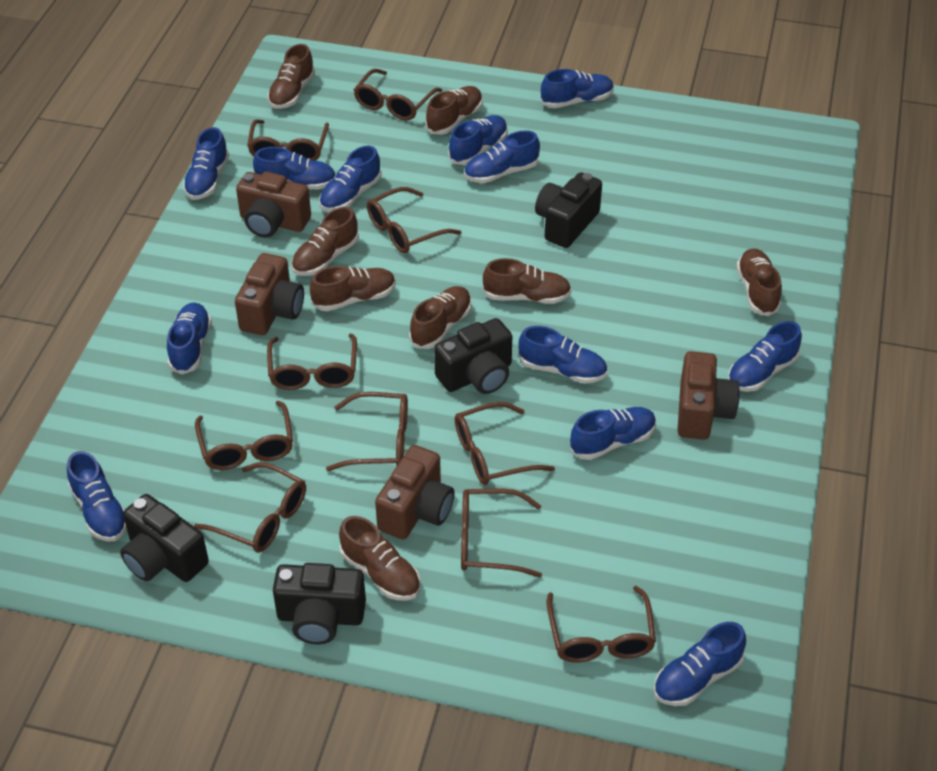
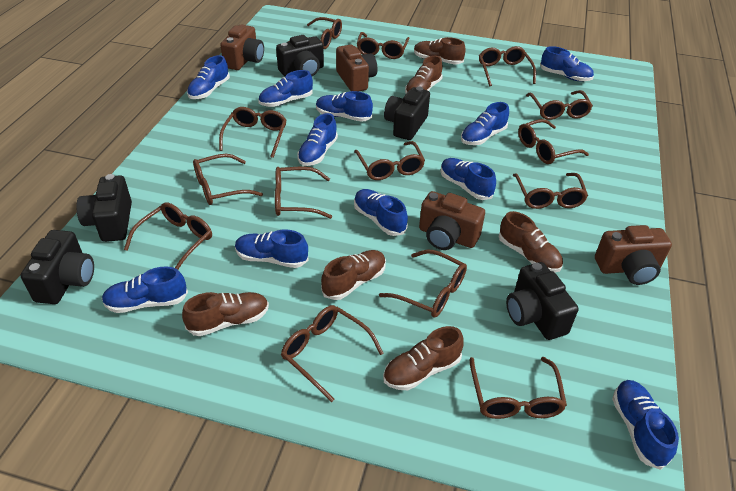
black camera: 4 -> 5
blue shoe: 12 -> 11
brown glasses: 10 -> 14
brown shoe: 8 -> 6

